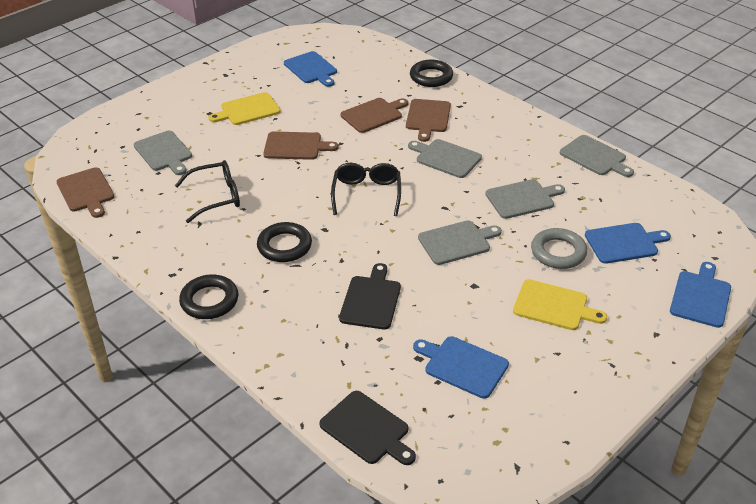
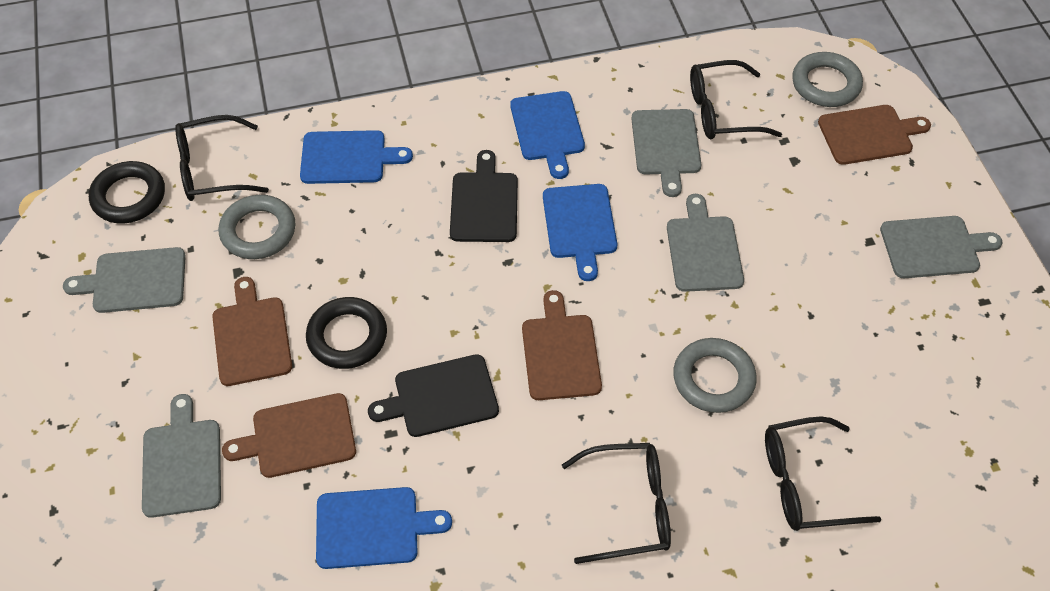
black glasses: 2 -> 4
black ring: 3 -> 2
grey ring: 1 -> 3
yellow cutting board: 2 -> 0

